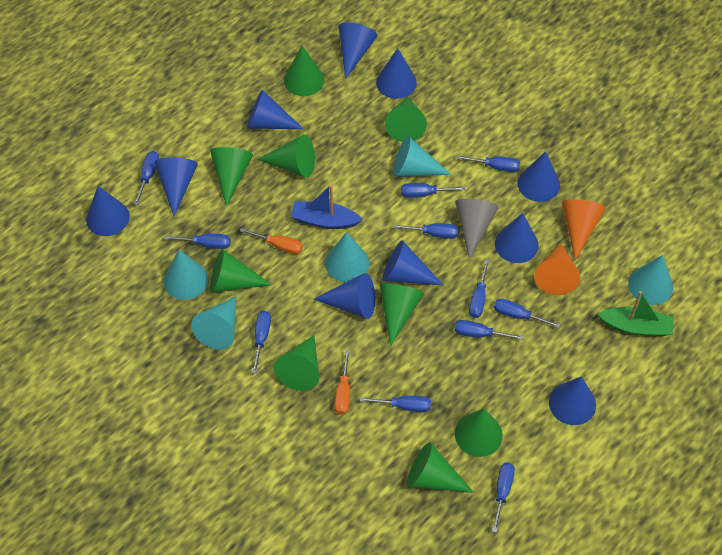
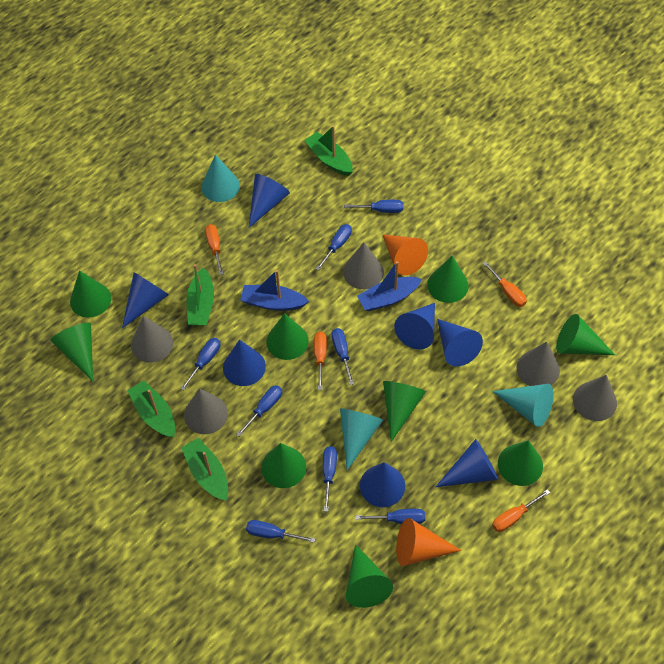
blue boat: 1 -> 2
blue cone: 10 -> 7
blue screwdriver: 11 -> 8
green boat: 1 -> 4
grey cone: 1 -> 5
orange screwdriver: 2 -> 4
turquoise cone: 5 -> 3

